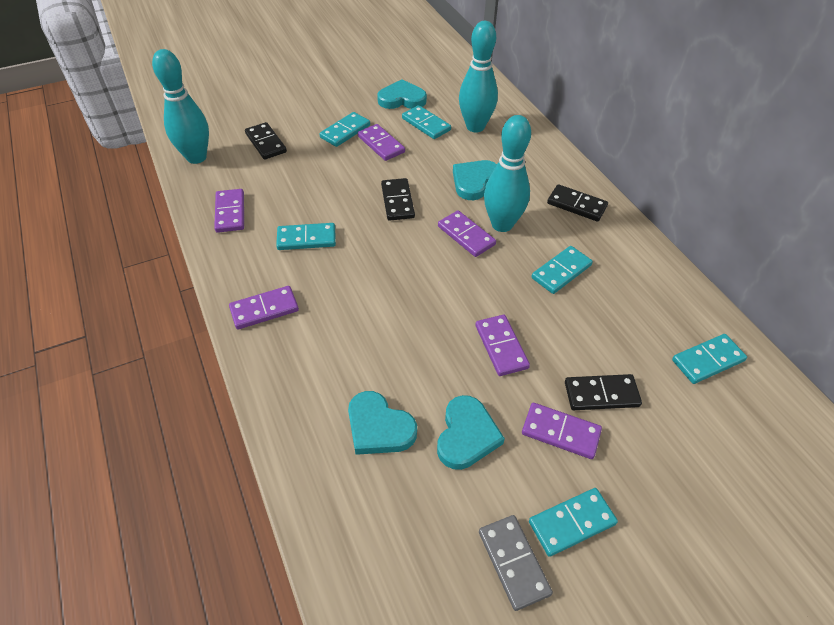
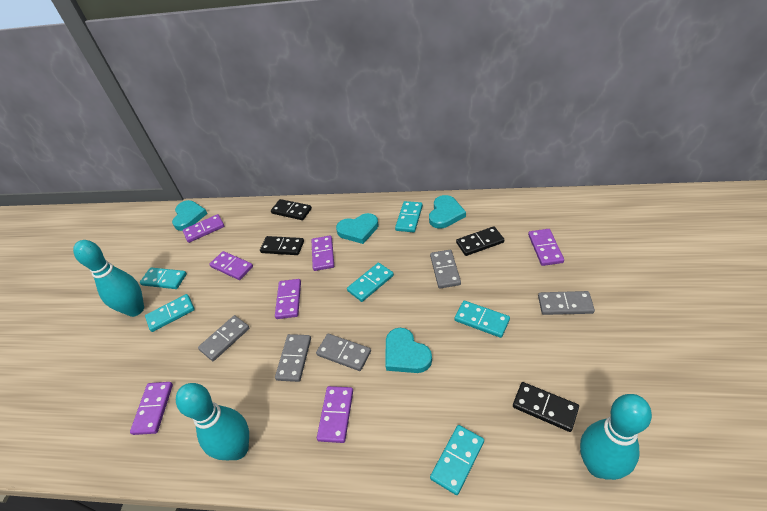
grey domino: 1 -> 5
purple domino: 6 -> 7

